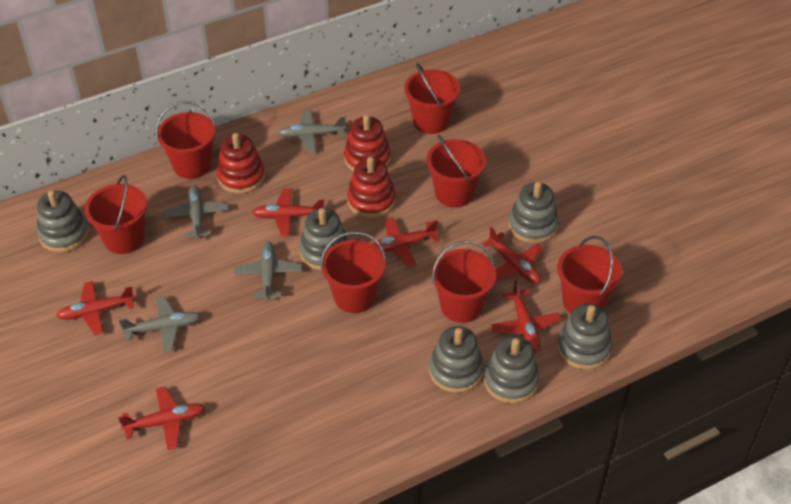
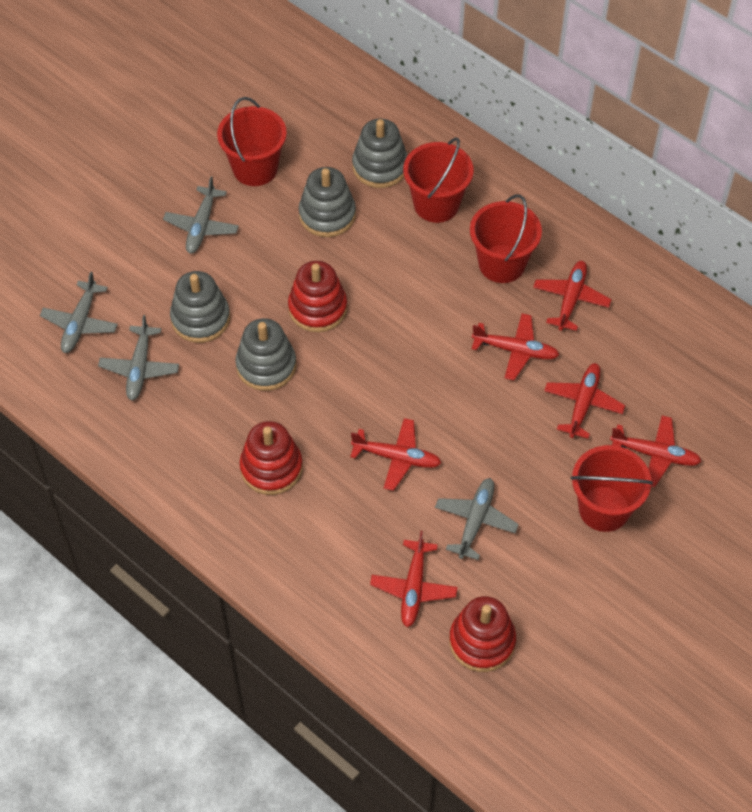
grey stacking toy: 6 -> 4
red bucket: 7 -> 4

